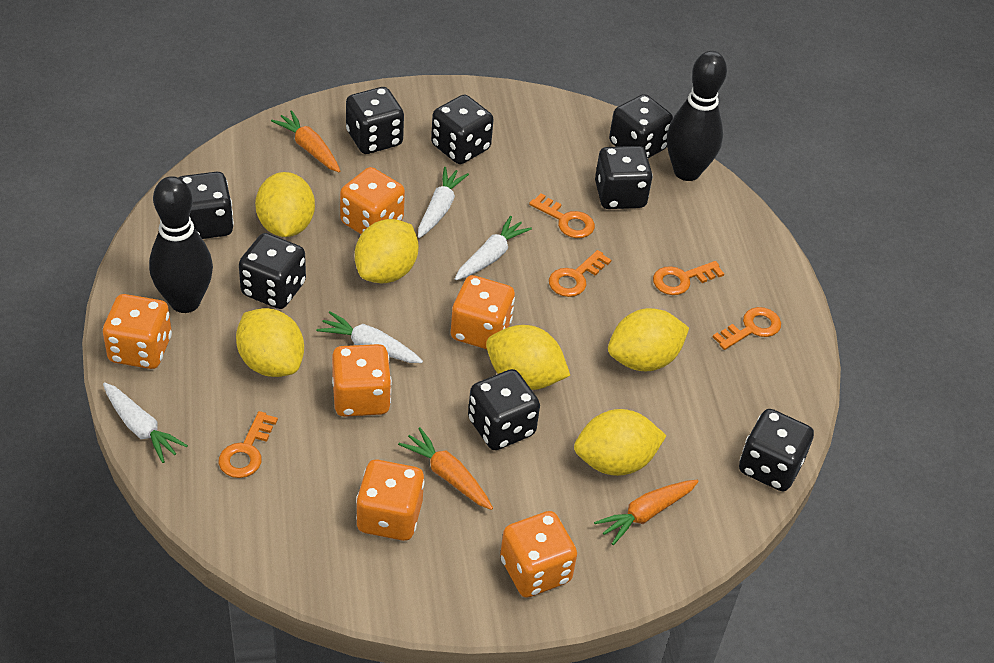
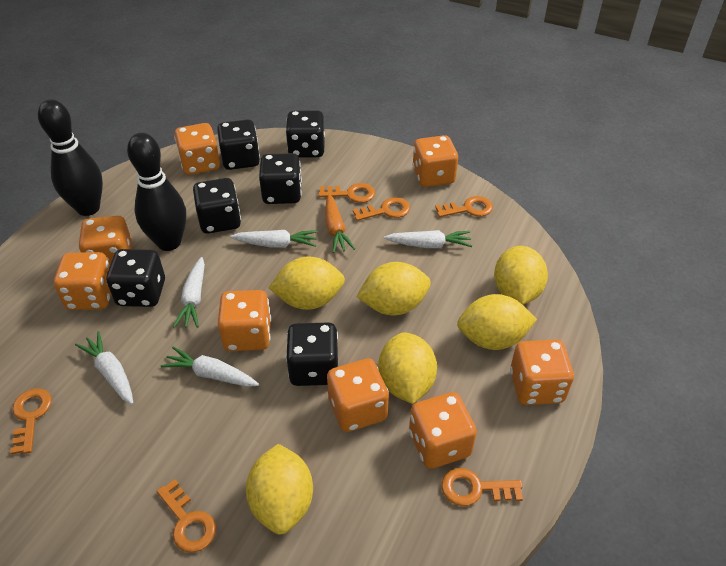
black dice: 8 -> 6
orange carrot: 3 -> 1
orange dice: 6 -> 8
orange key: 5 -> 6
white carrot: 4 -> 5

